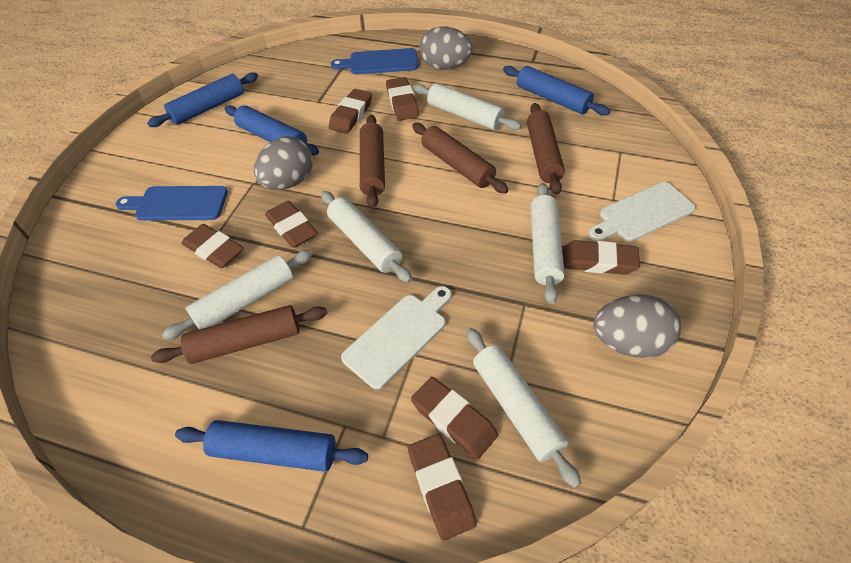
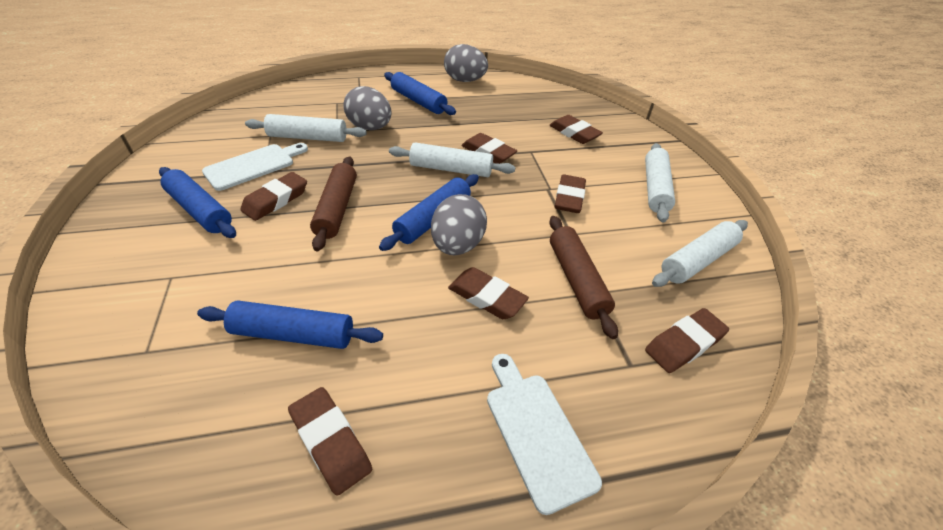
blue cutting board: 2 -> 0
brown rolling pin: 4 -> 2
white rolling pin: 5 -> 4

